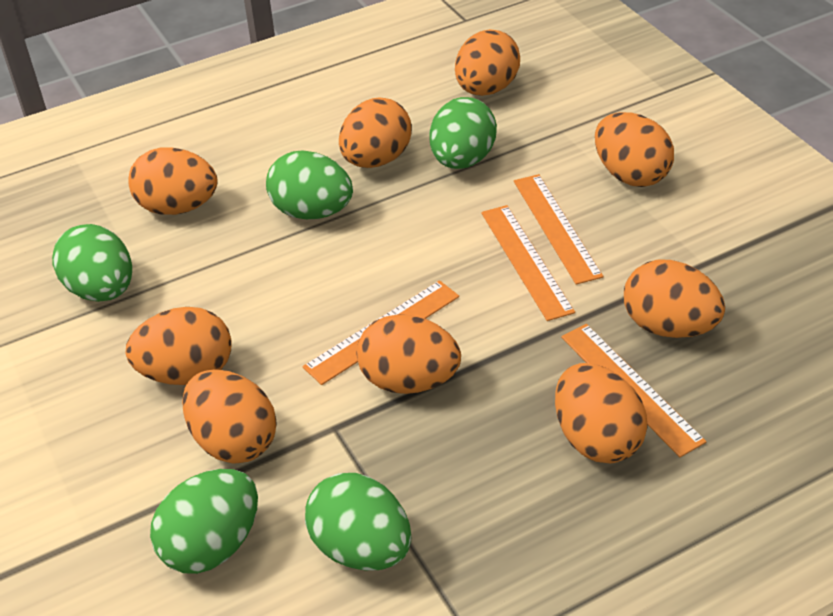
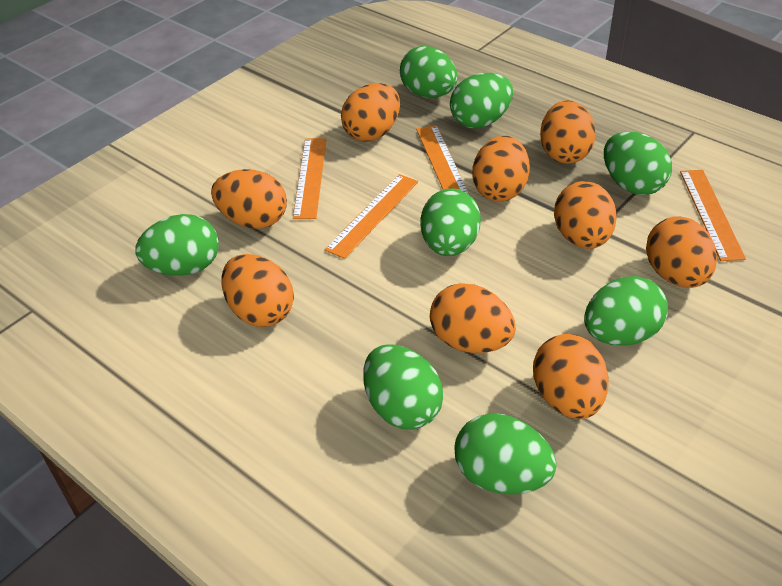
green egg: 5 -> 8

